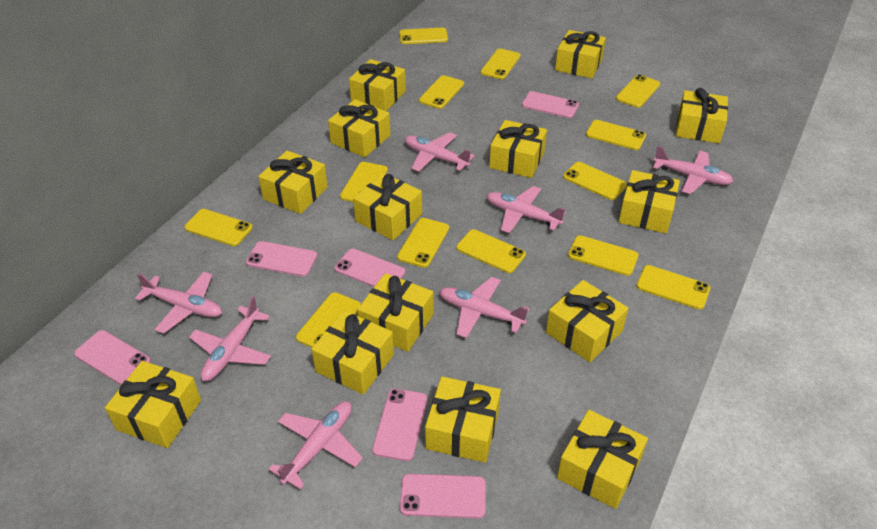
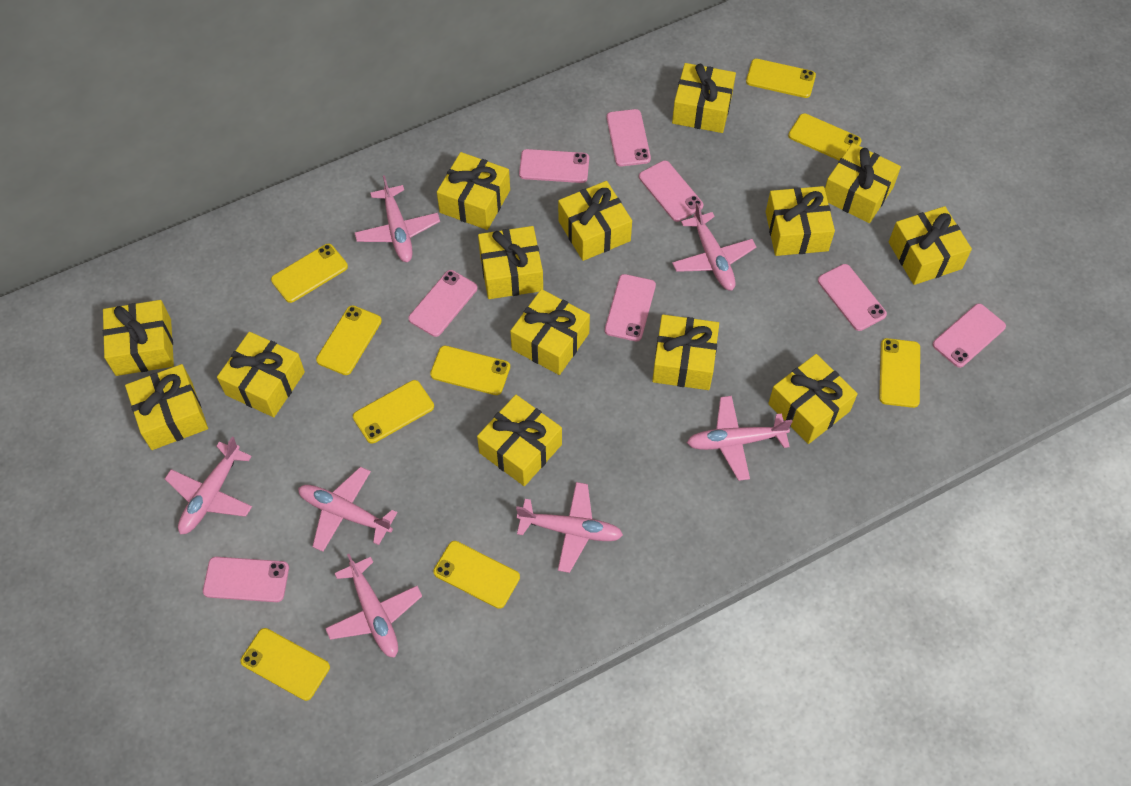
pink phone: 6 -> 8
yellow phone: 13 -> 9

